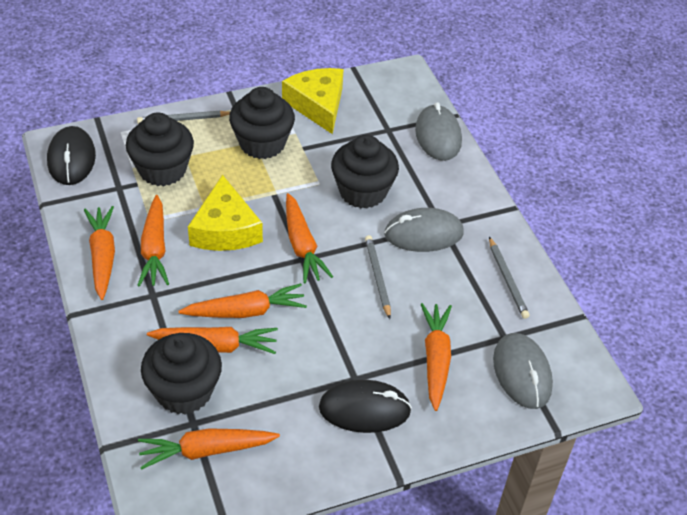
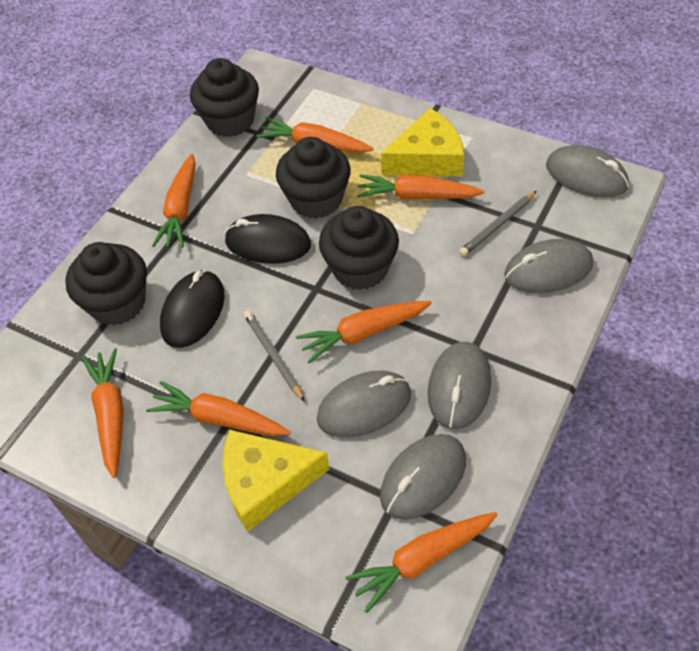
grey mouse: 3 -> 5
grey pencil: 3 -> 2

